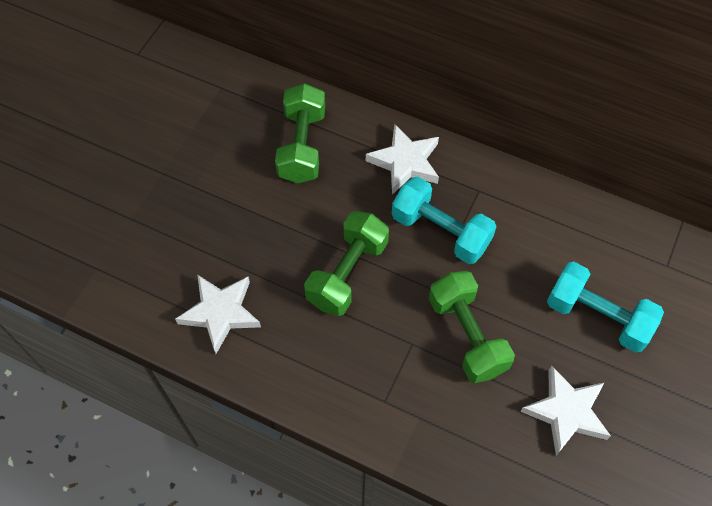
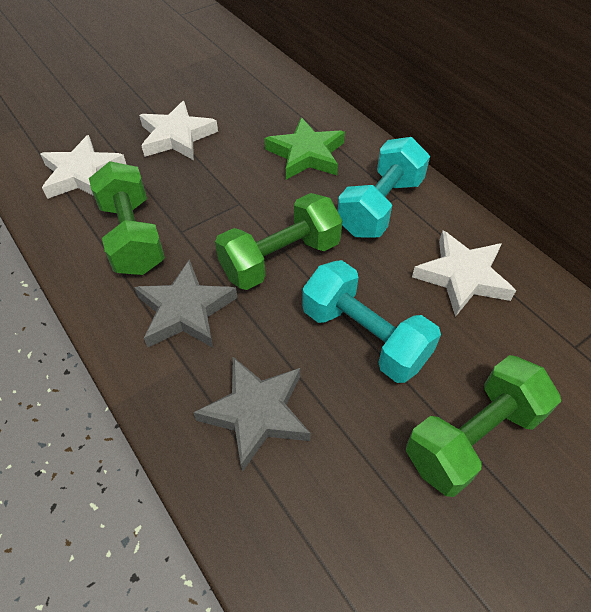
green star: 0 -> 1
grey star: 0 -> 2

